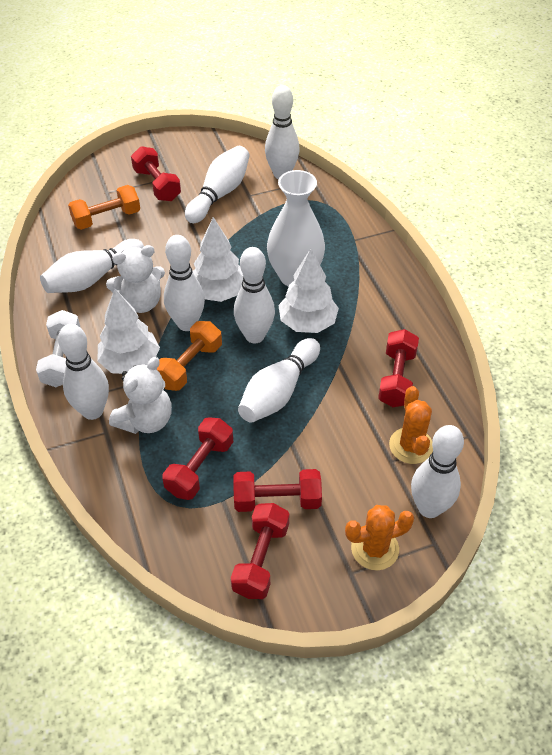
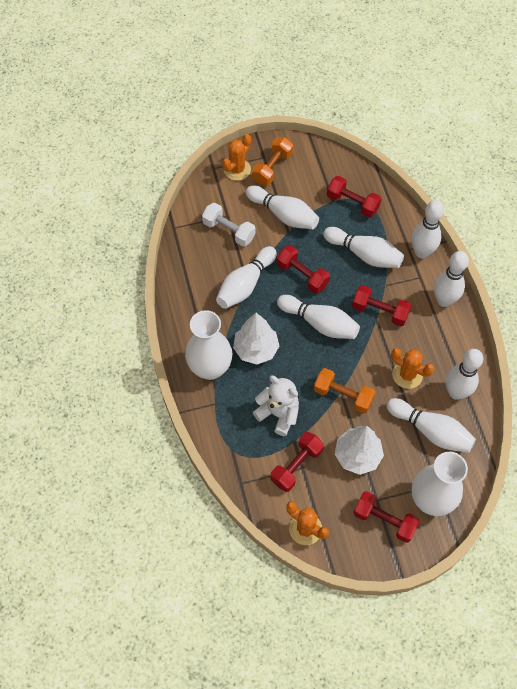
orange cactus: 2 -> 3
white teddy bear: 2 -> 1
white tree: 3 -> 2
white vase: 1 -> 2

